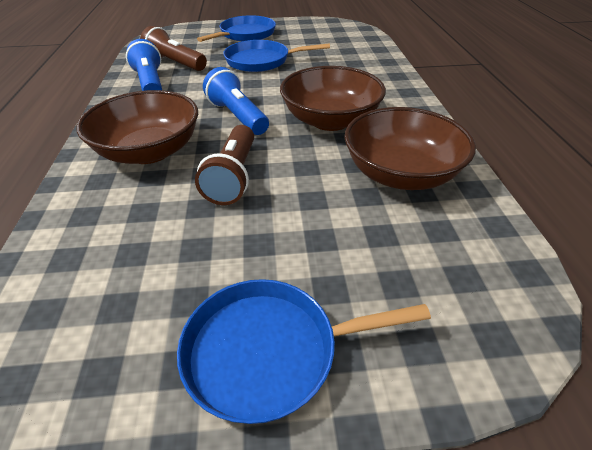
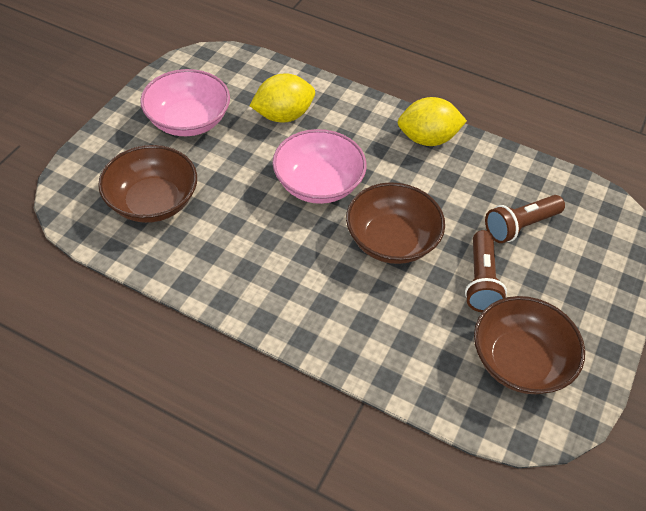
blue flashlight: 2 -> 0
blue pan: 3 -> 0
pink bowl: 0 -> 2
yellow lemon: 0 -> 2

